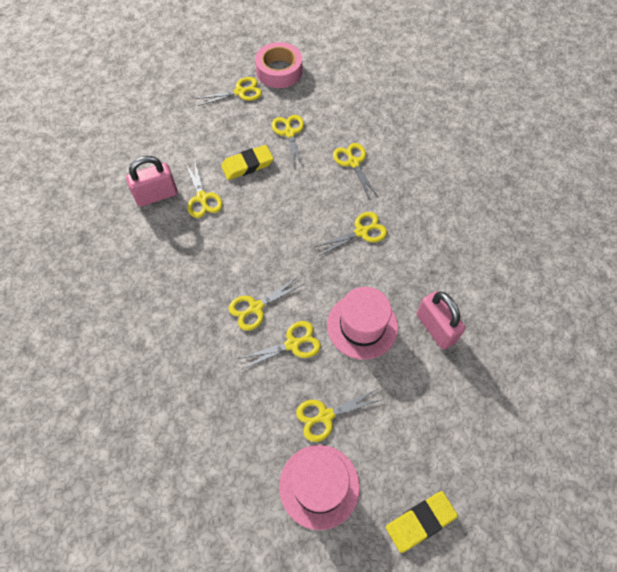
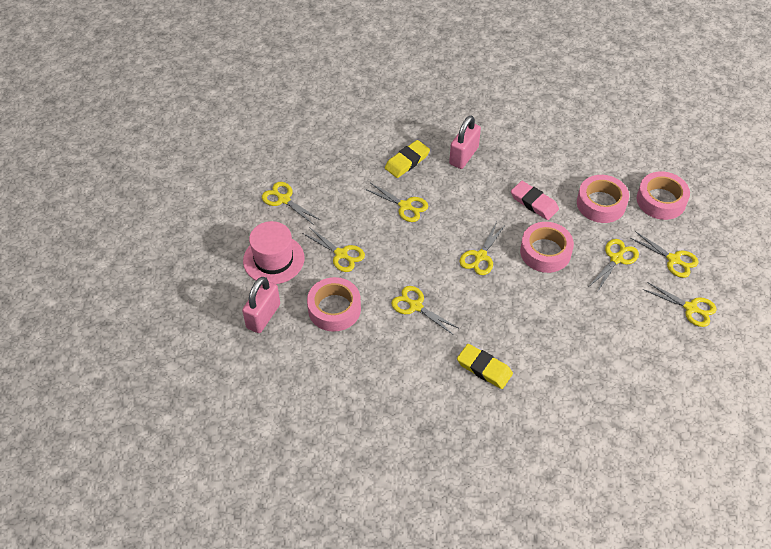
pink eraser: 0 -> 1
pink hat: 2 -> 1
pink tape: 1 -> 4

